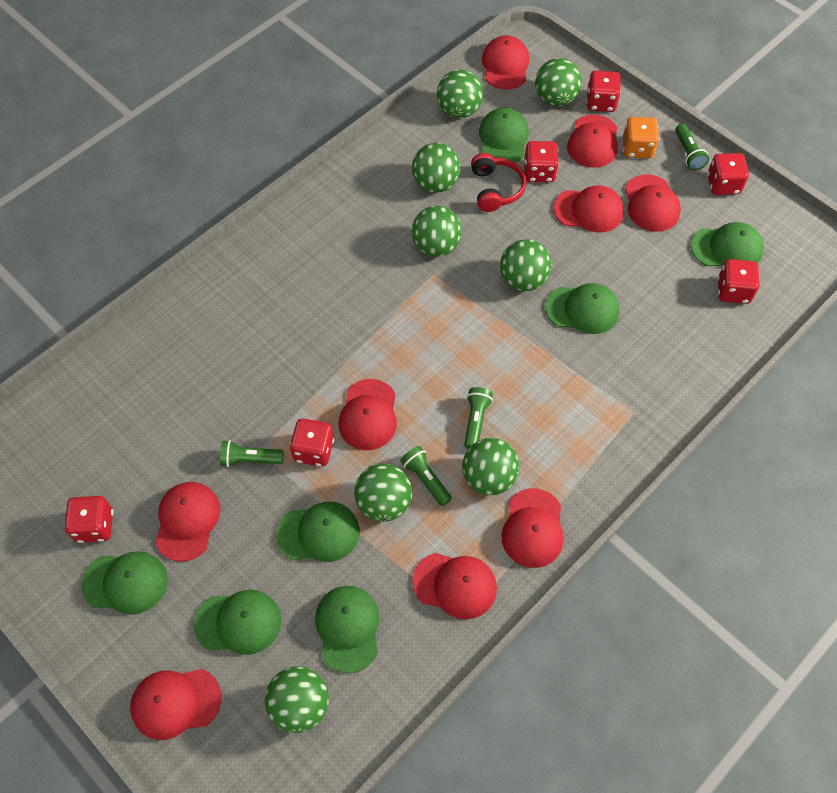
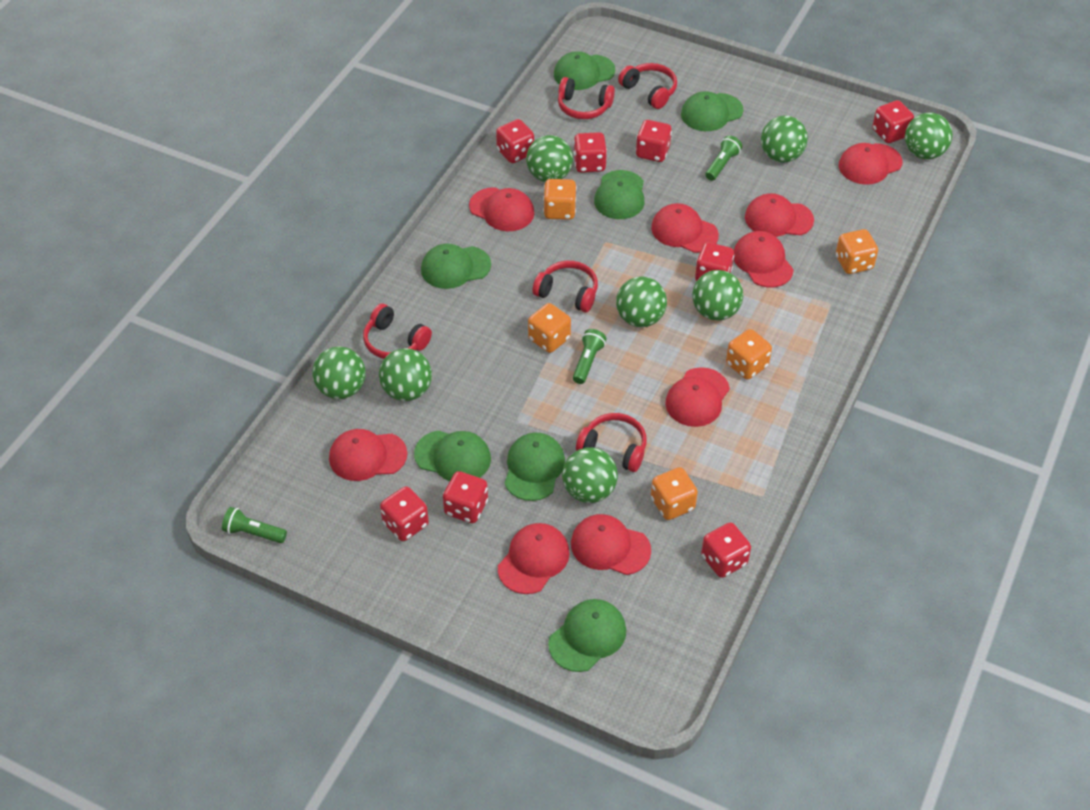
green flashlight: 4 -> 3
orange dice: 1 -> 5
red dice: 6 -> 8
red headphones: 1 -> 5

